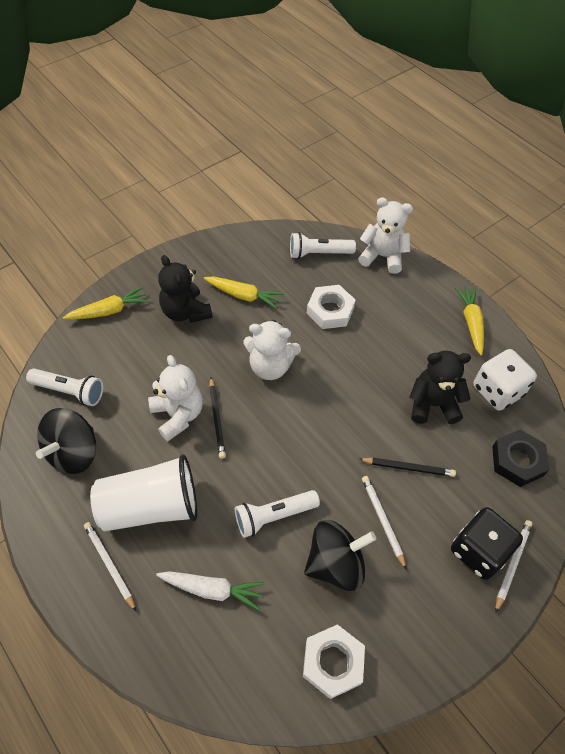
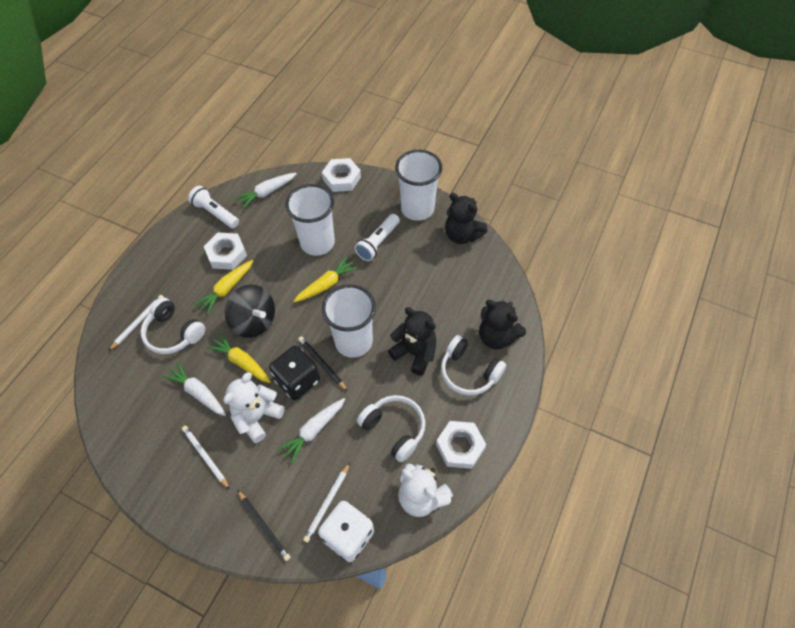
black nut: 1 -> 0
black spinning top: 2 -> 1
black teddy bear: 2 -> 3
white carrot: 1 -> 3
white cup: 1 -> 3
white flashlight: 3 -> 2
white headphones: 0 -> 3
white nut: 2 -> 3
white teddy bear: 3 -> 2

